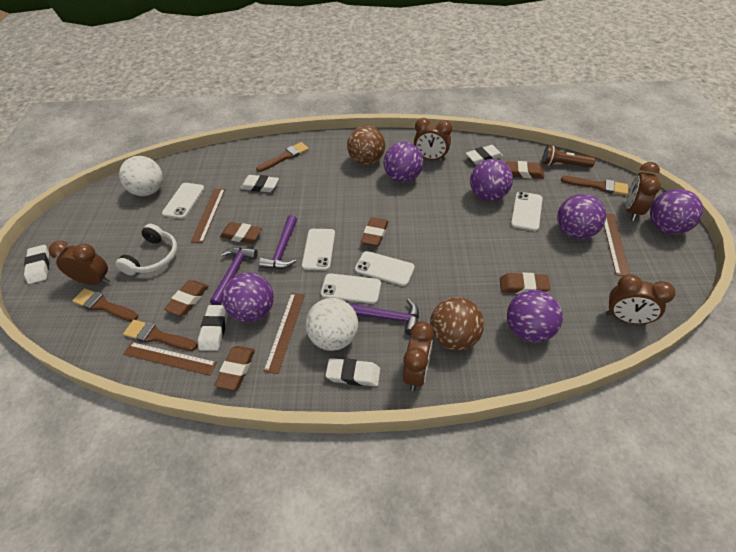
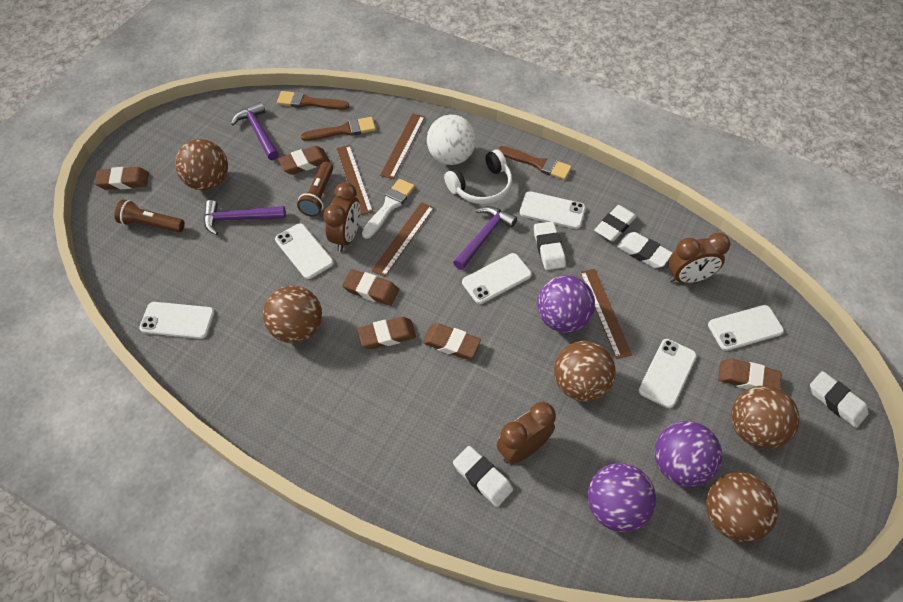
brown ball: 2 -> 5
brown brush: 4 -> 3
brown clock: 5 -> 3
brown flashlight: 1 -> 2
purple ball: 6 -> 3
white ball: 2 -> 1
white brush: 0 -> 1
white phone: 5 -> 6

